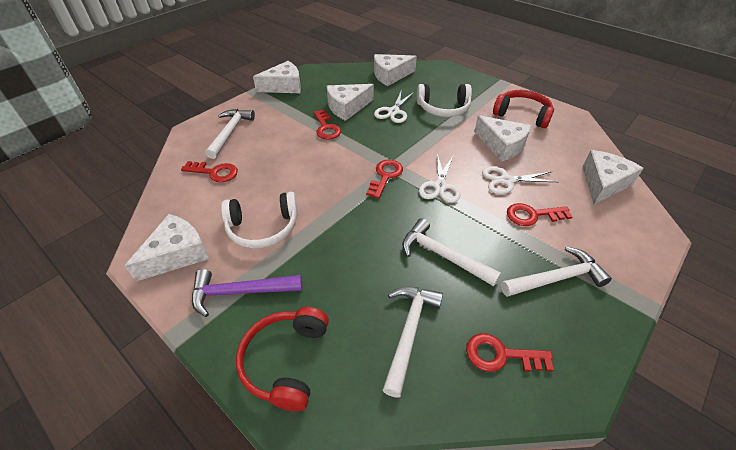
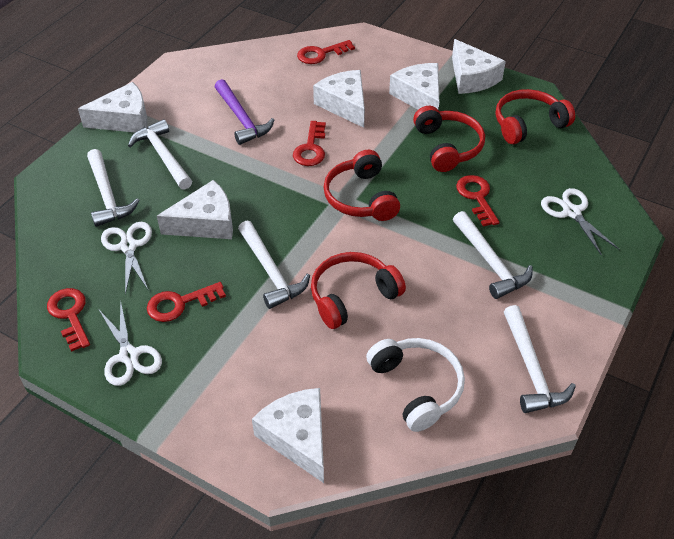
red headphones: 2 -> 4
white hammer: 4 -> 5
white headphones: 2 -> 1

